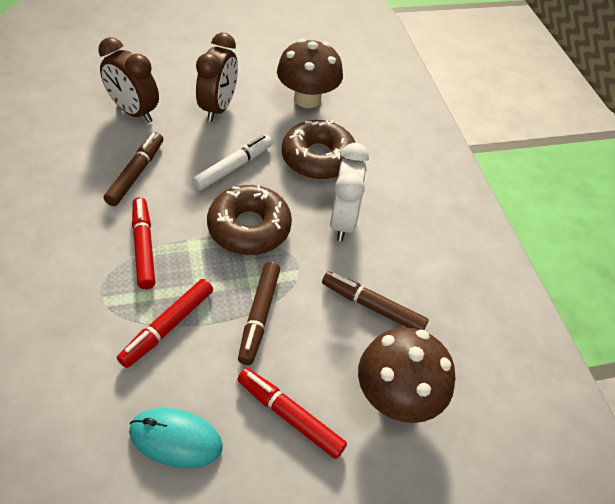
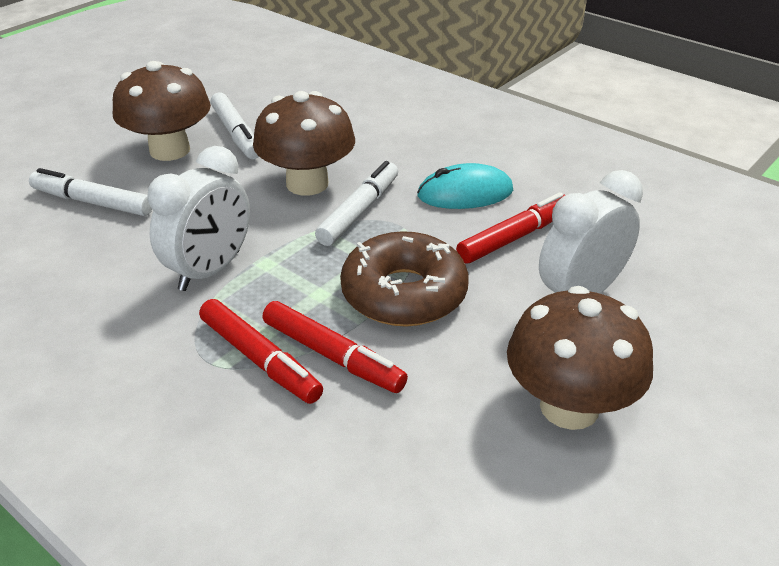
brown clock: 2 -> 0
brown donut: 2 -> 1
brown marker: 3 -> 0
brown mushroom: 2 -> 3
white clock: 1 -> 2
white marker: 1 -> 3

